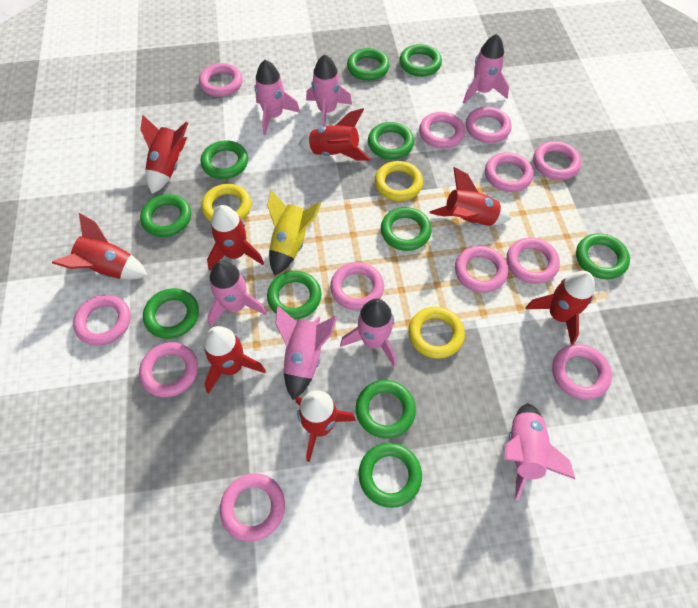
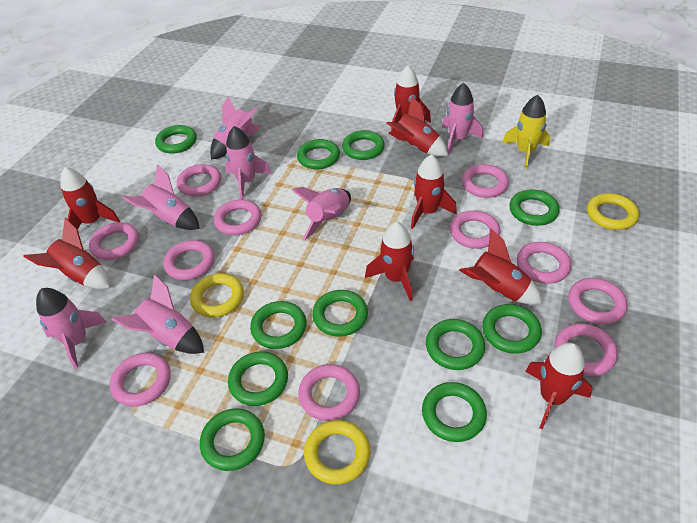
pink ring: 12 -> 11

